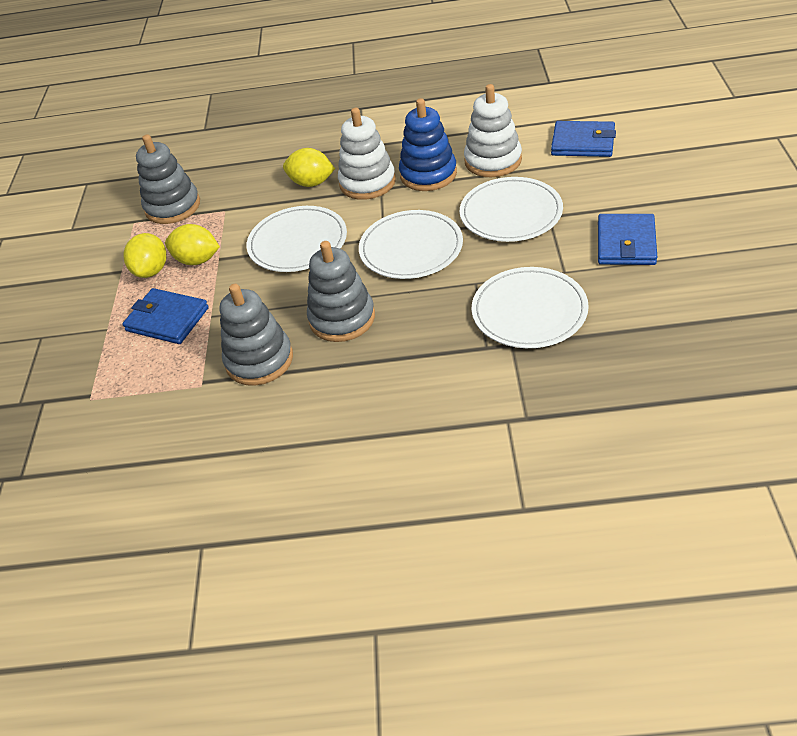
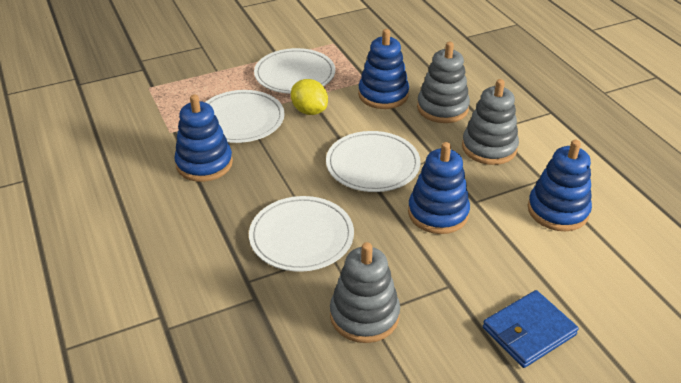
blue stacking toy: 1 -> 4
blue wallet: 3 -> 1
white stacking toy: 2 -> 0
yellow lemon: 3 -> 1

